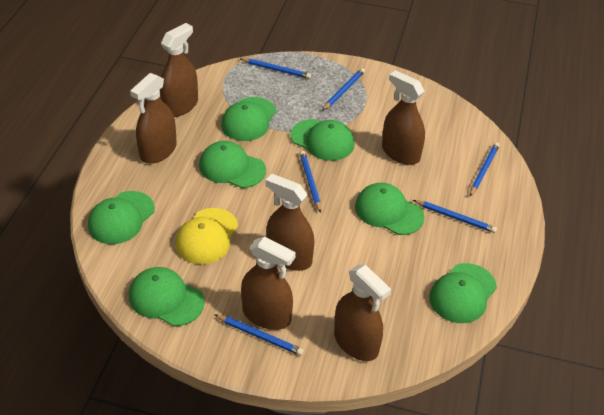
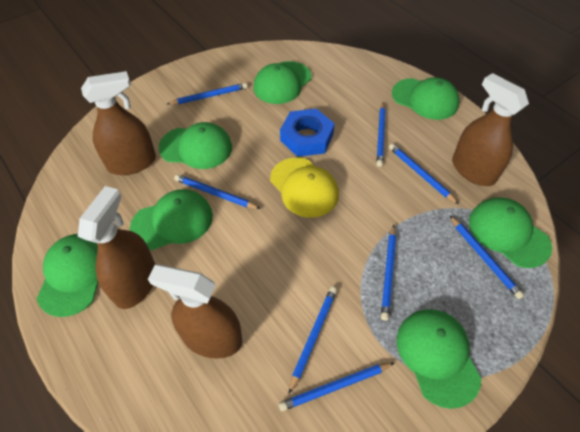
blue nut: 0 -> 1
blue pencil: 6 -> 8
brown spray bottle: 6 -> 4

